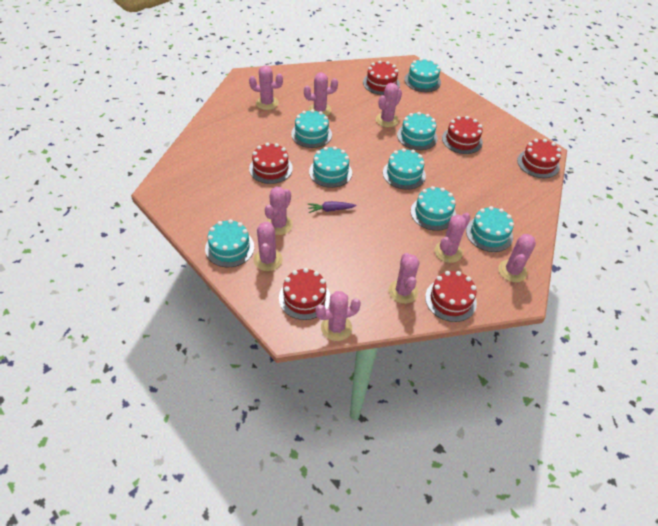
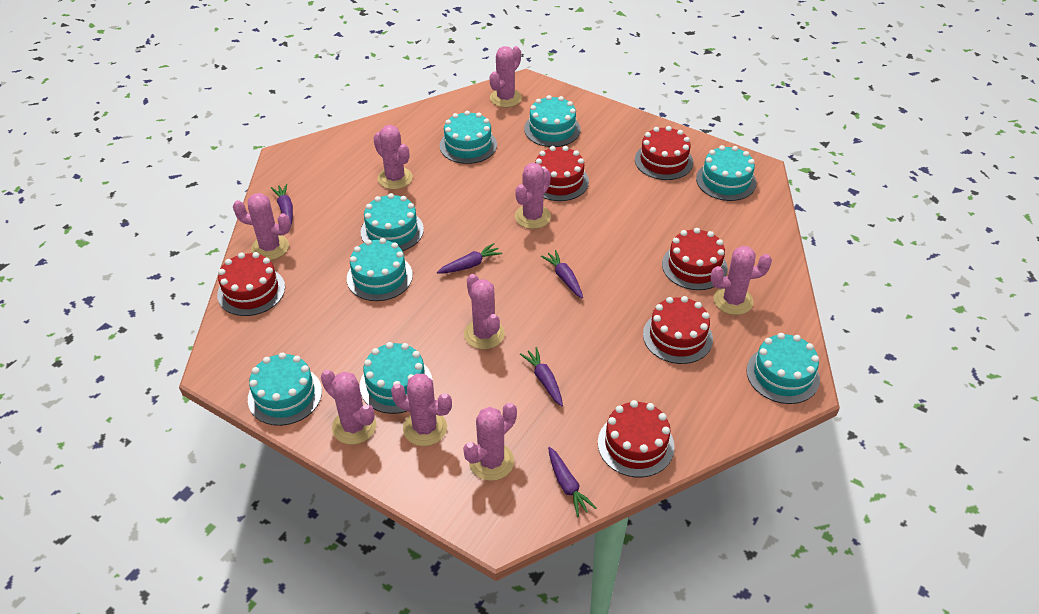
purple carrot: 1 -> 5

